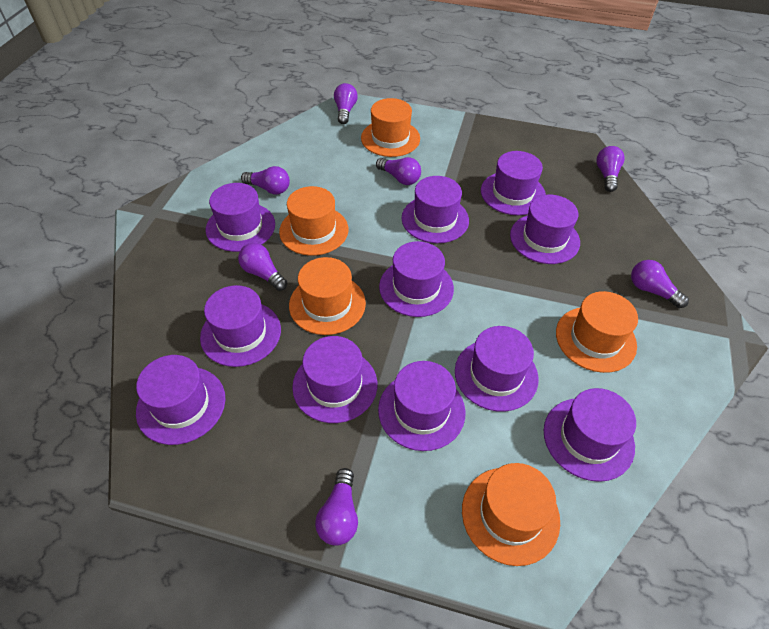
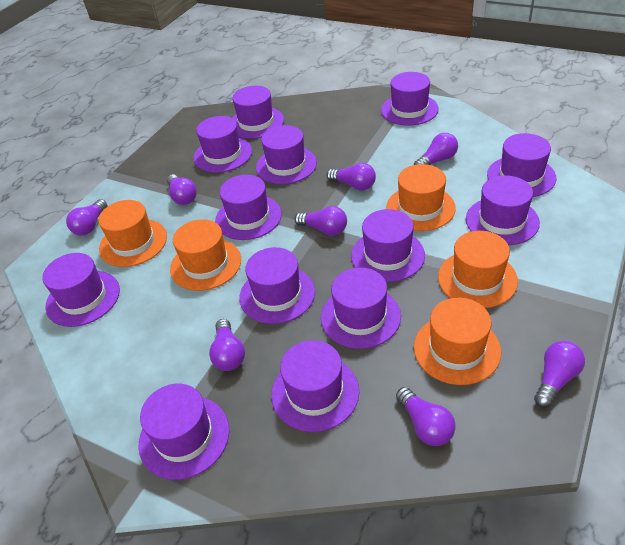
purple hat: 11 -> 13
purple light bulb: 7 -> 8

